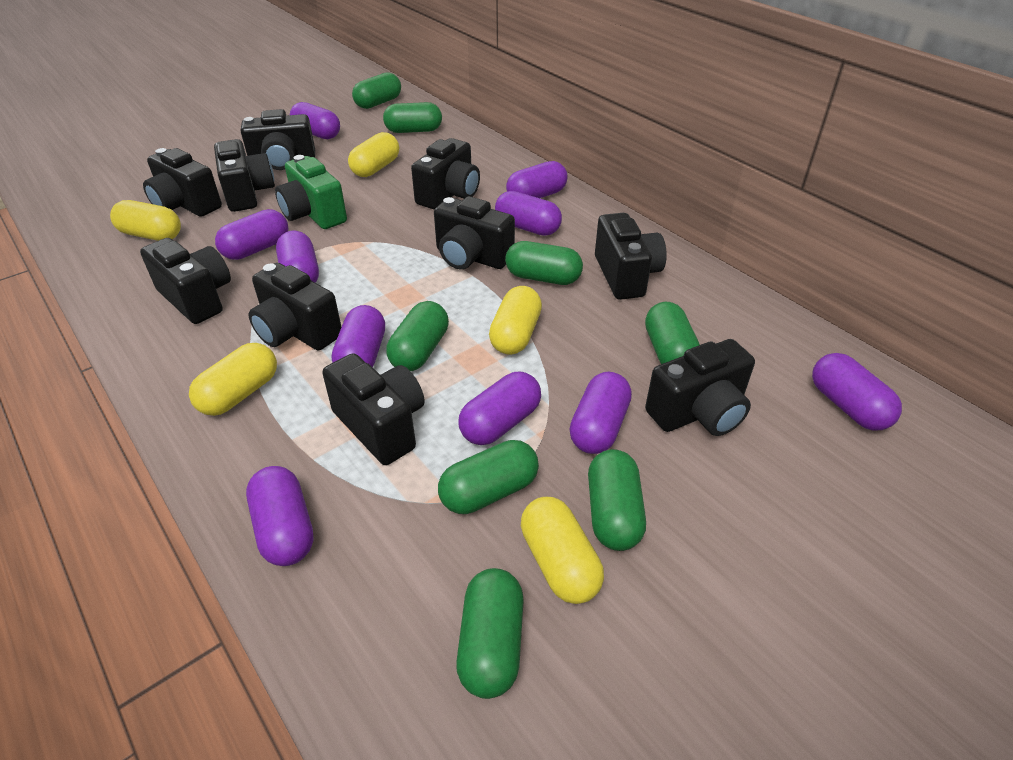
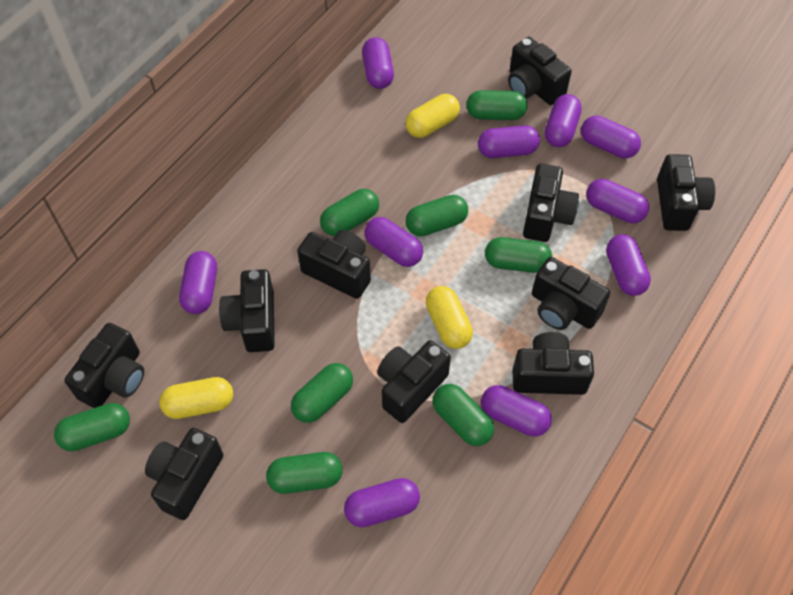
green camera: 1 -> 0
yellow capsule: 5 -> 3

